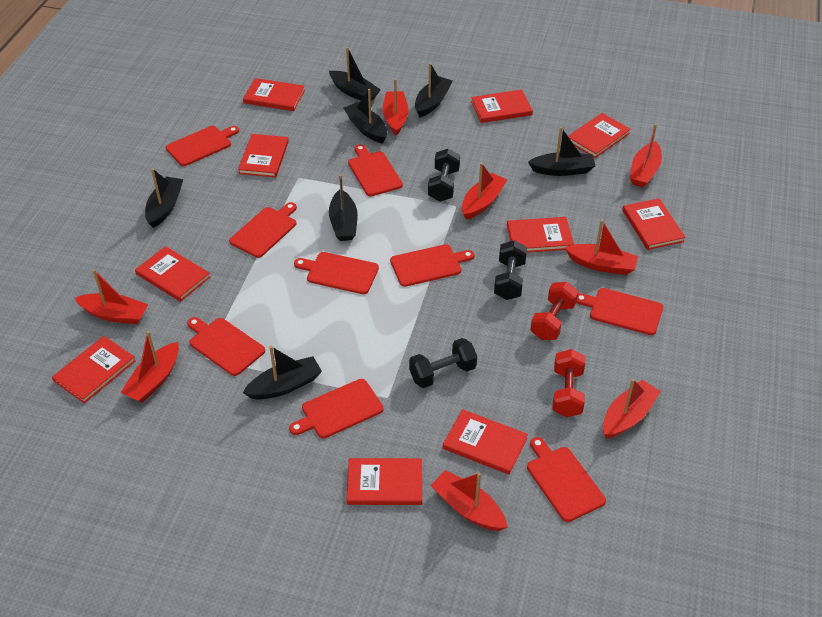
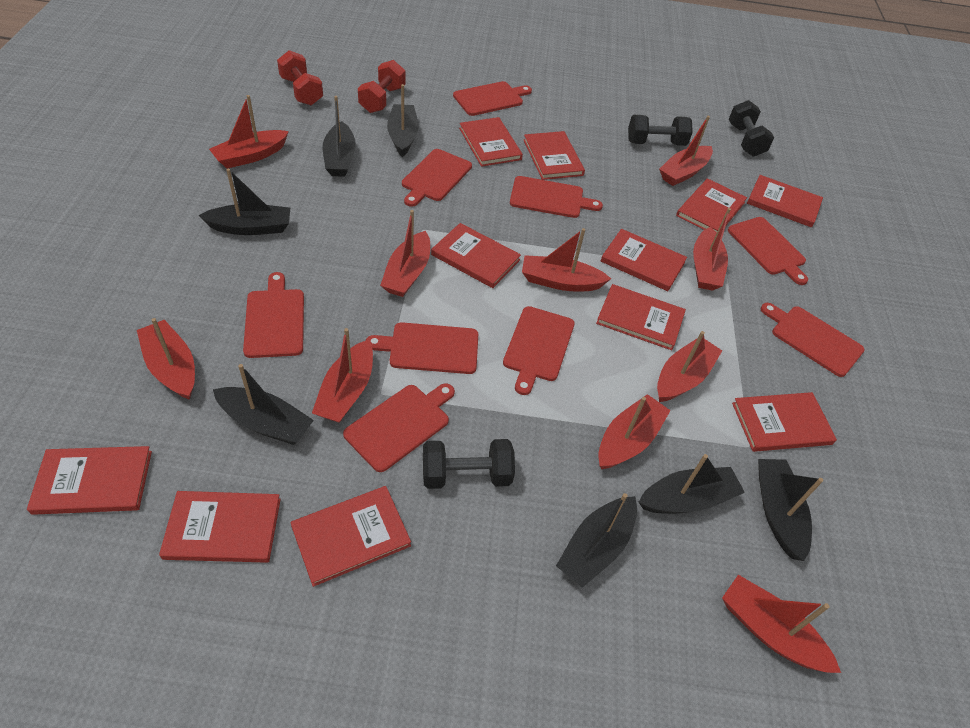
red boat: 8 -> 10
red book: 10 -> 11

